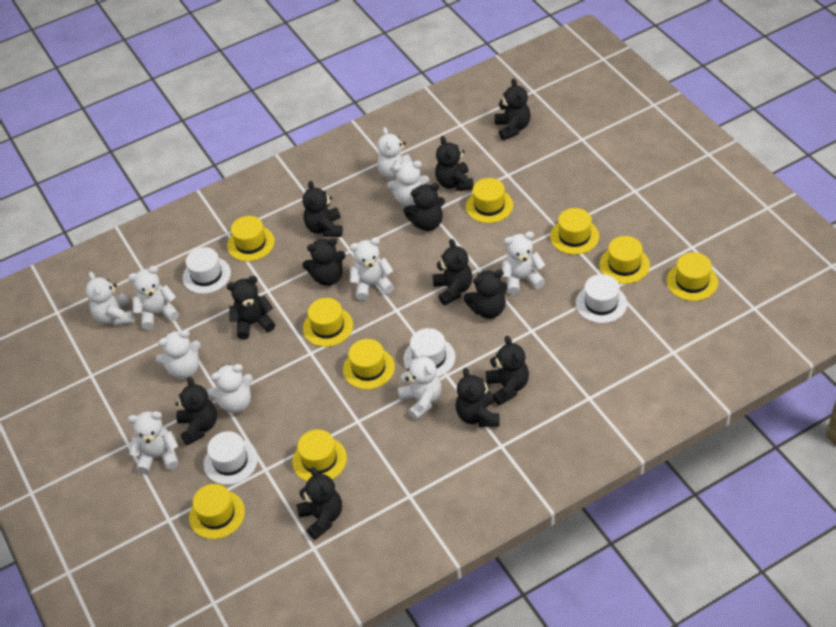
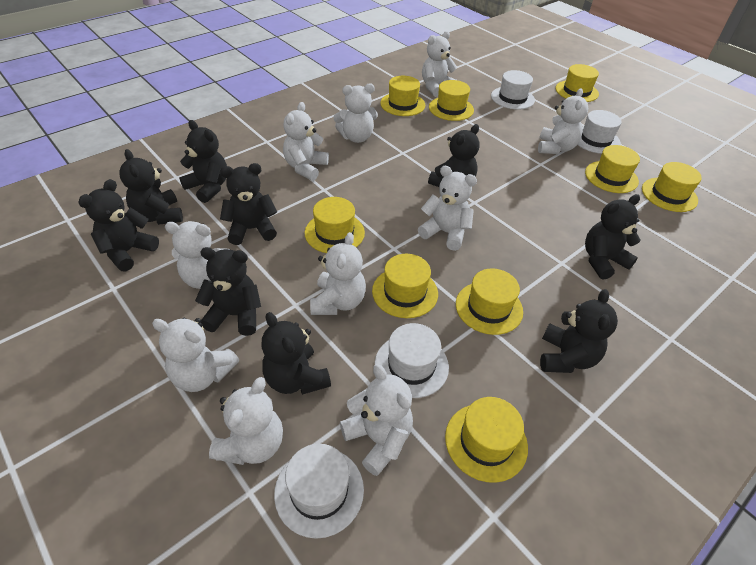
black teddy bear: 12 -> 9

